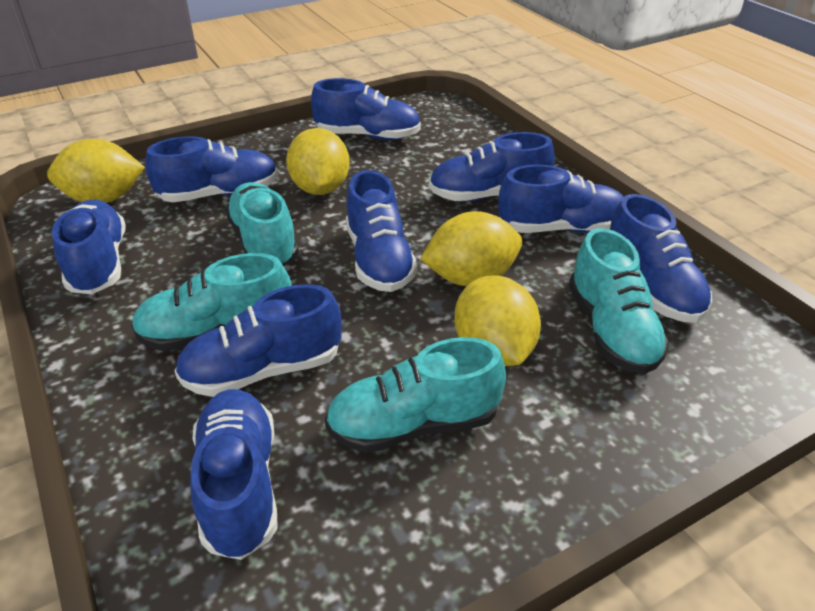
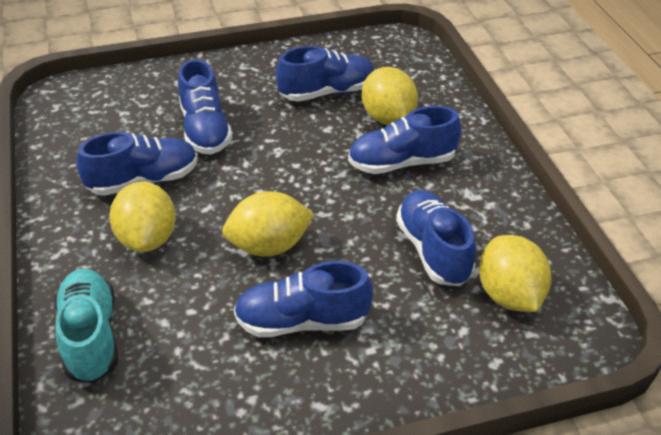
blue shoe: 9 -> 6
turquoise shoe: 4 -> 1

